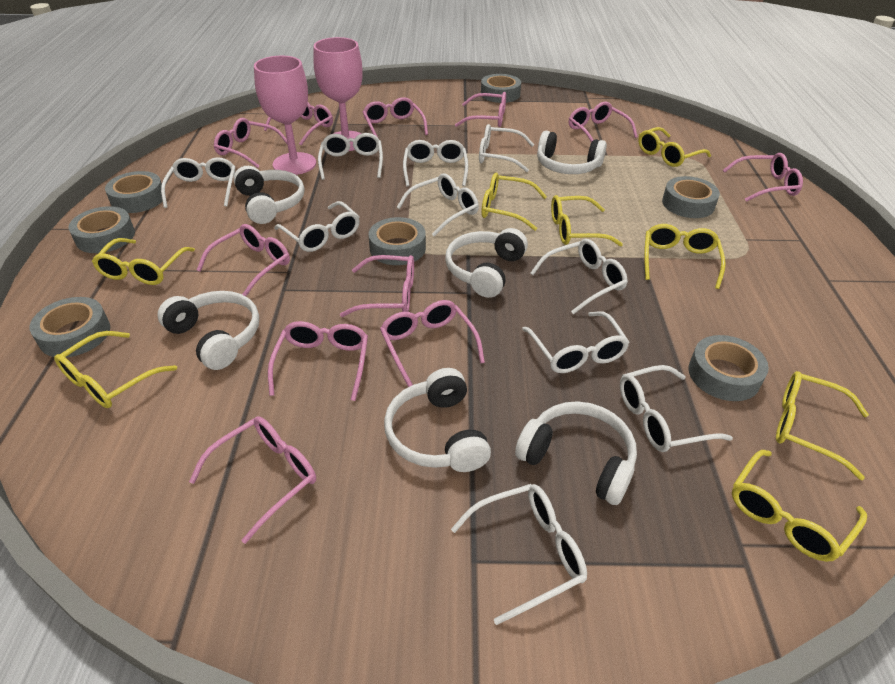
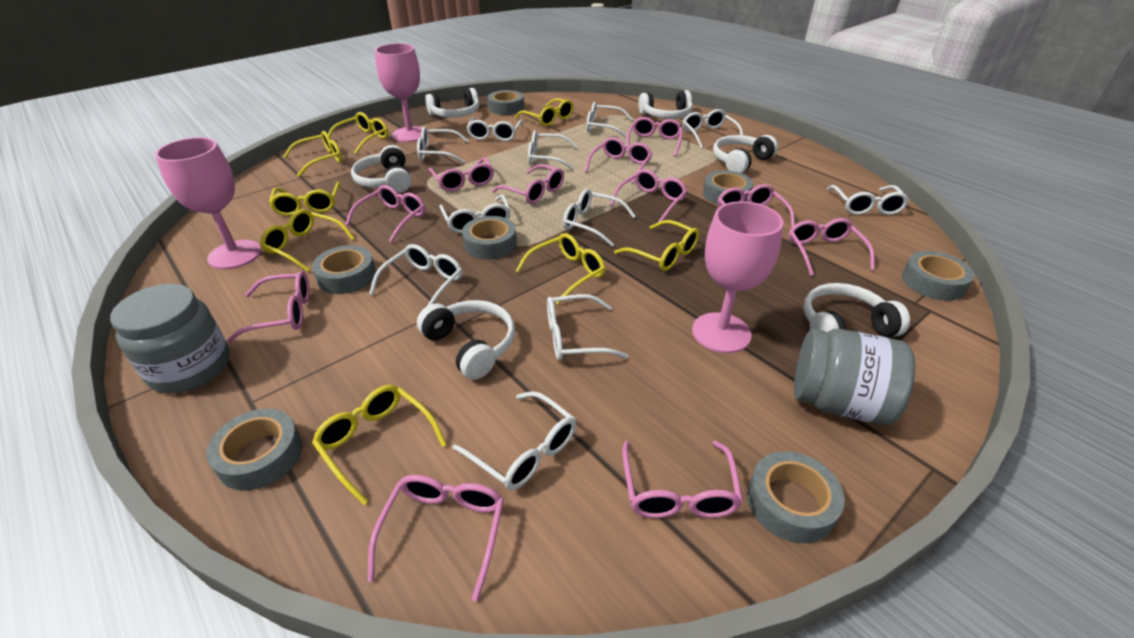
grey jar: 0 -> 2
pink goblet: 2 -> 3
white glasses: 10 -> 11

